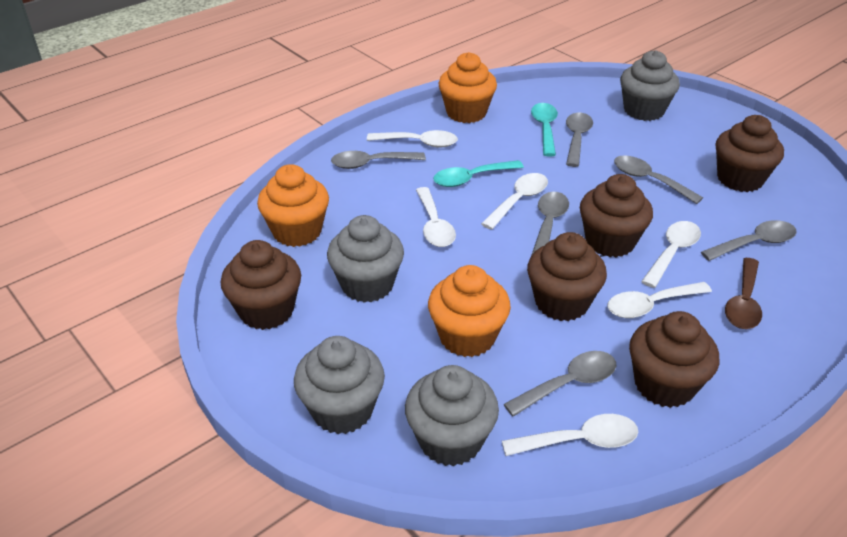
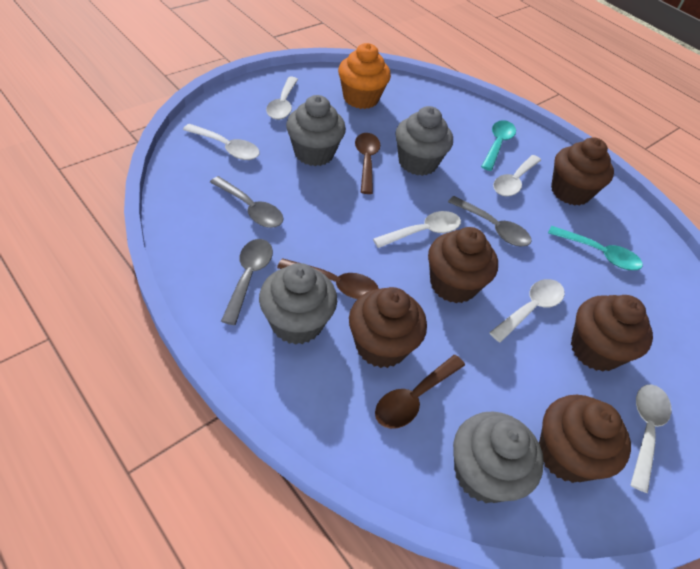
brown spoon: 1 -> 3
grey spoon: 6 -> 3
orange cupcake: 3 -> 1

